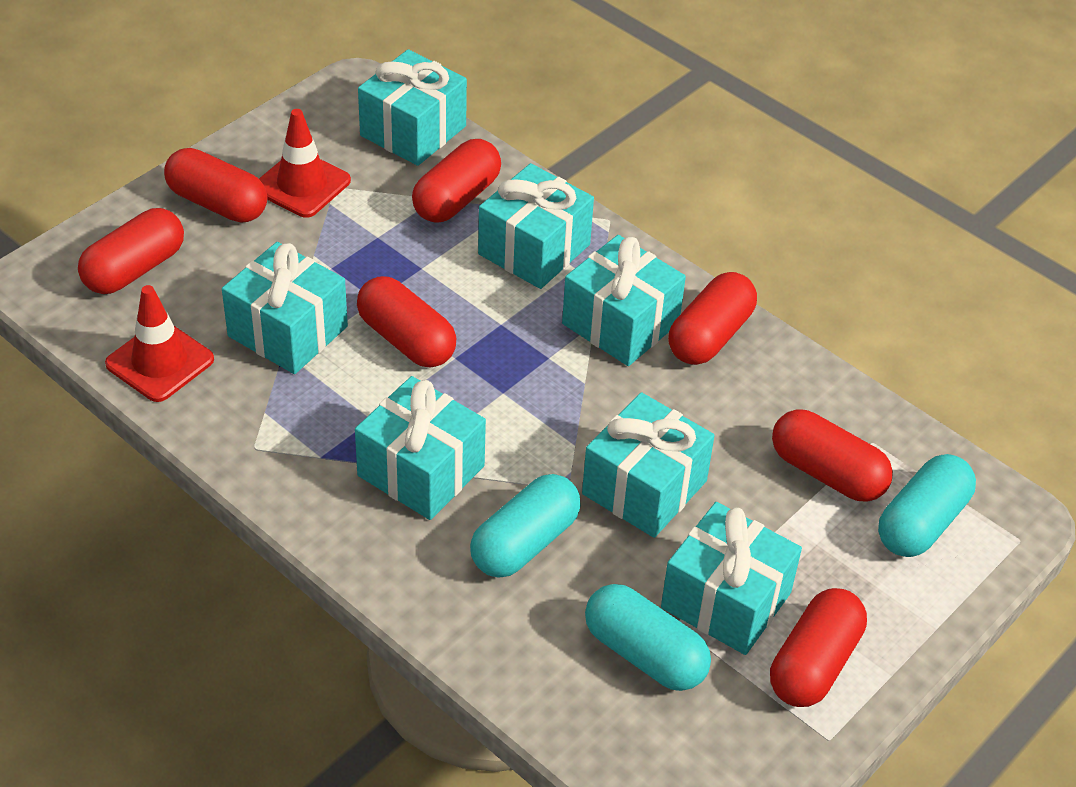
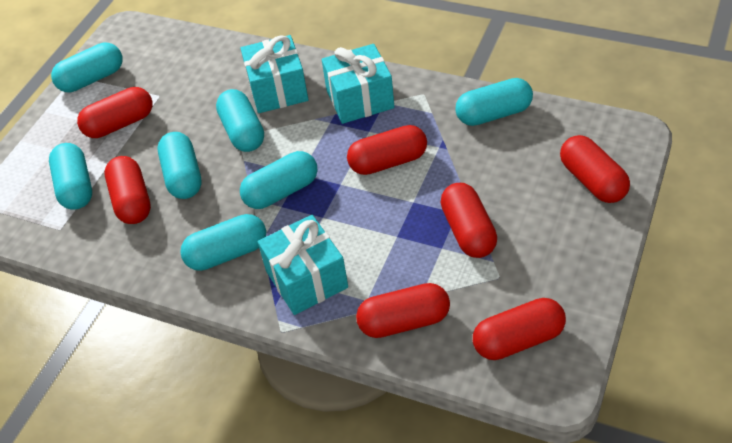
red traffic cone: 2 -> 0
turquoise capsule: 3 -> 7
turquoise gift: 7 -> 3

